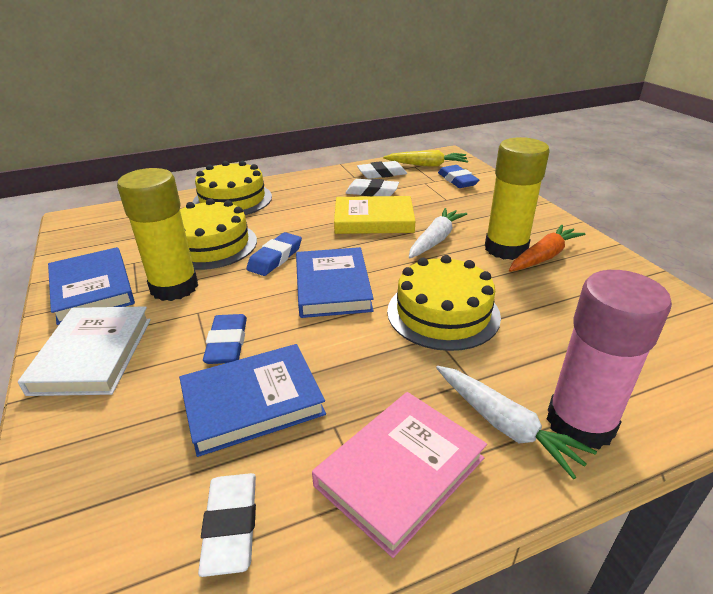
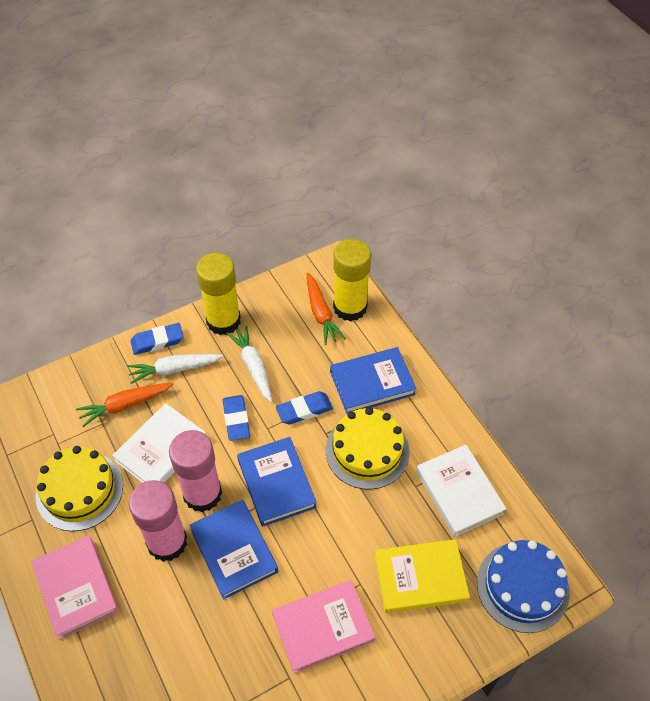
blue cake: 0 -> 1
orange carrot: 1 -> 2
pink book: 1 -> 2
pink glue stick: 1 -> 2
white book: 1 -> 2
white eraser: 3 -> 0
yellow cake: 3 -> 2
yellow carrot: 1 -> 0

